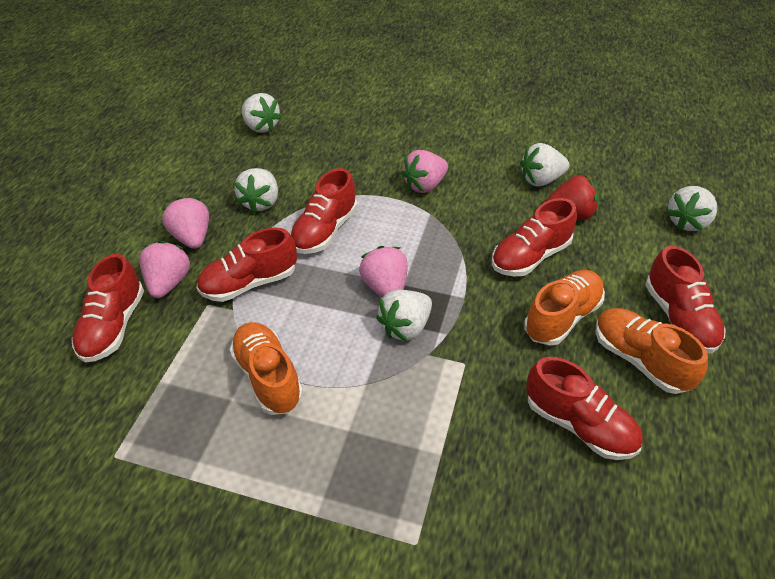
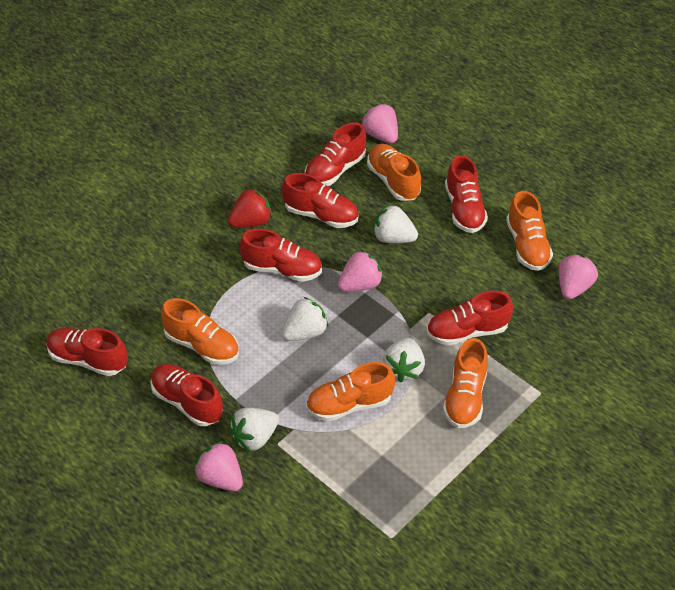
orange shoe: 3 -> 5
red shoe: 6 -> 7
white strawberry: 5 -> 4

